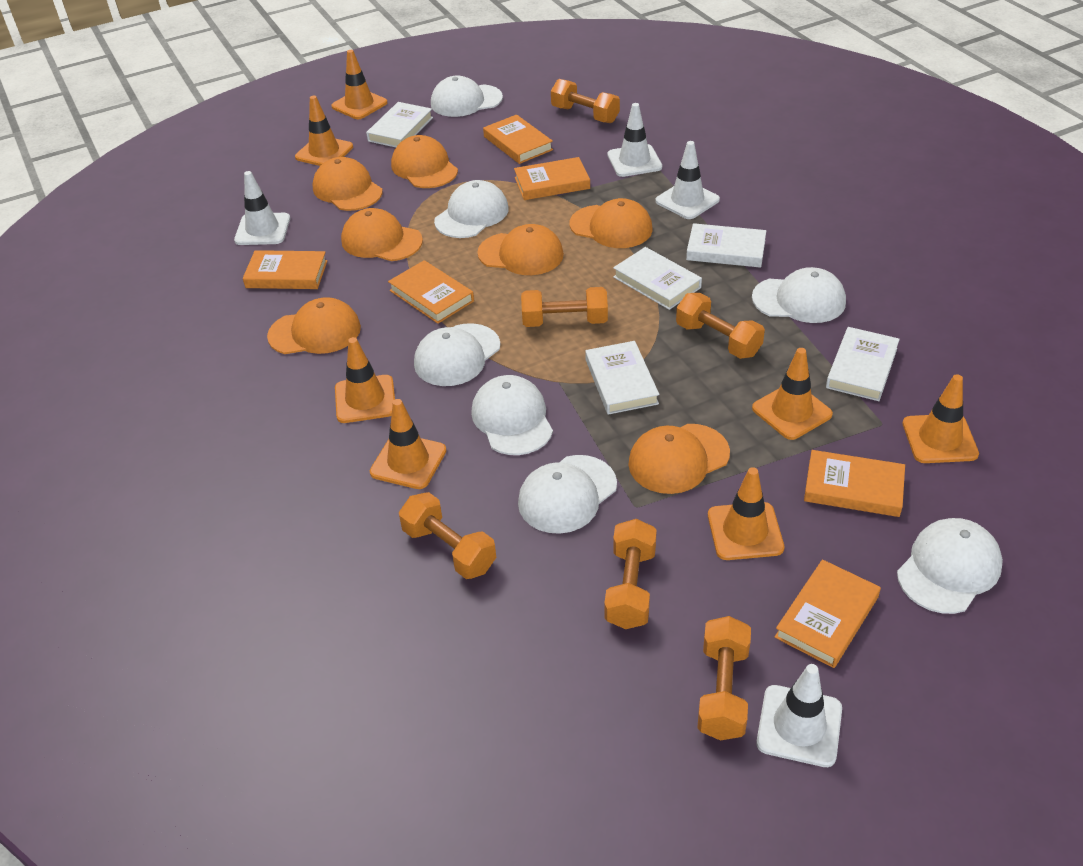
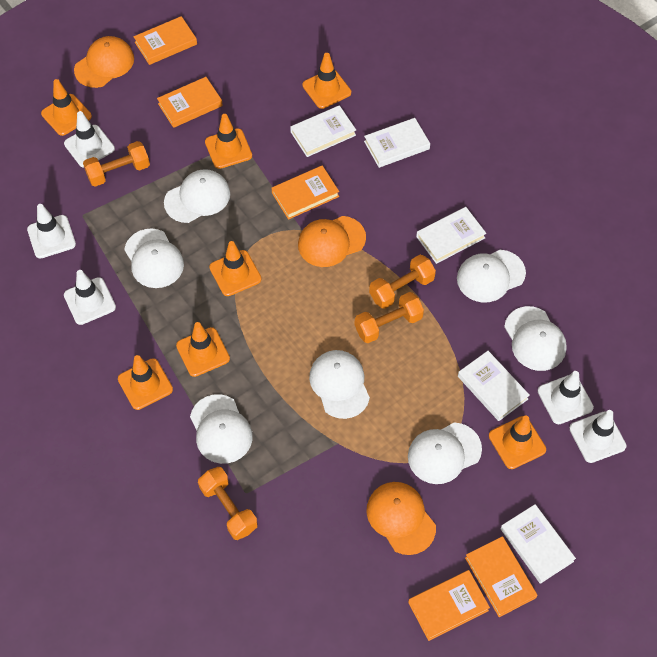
orange book: 6 -> 5
orange cap: 7 -> 3
orange dumbbell: 6 -> 4
white traffic cone: 4 -> 5

